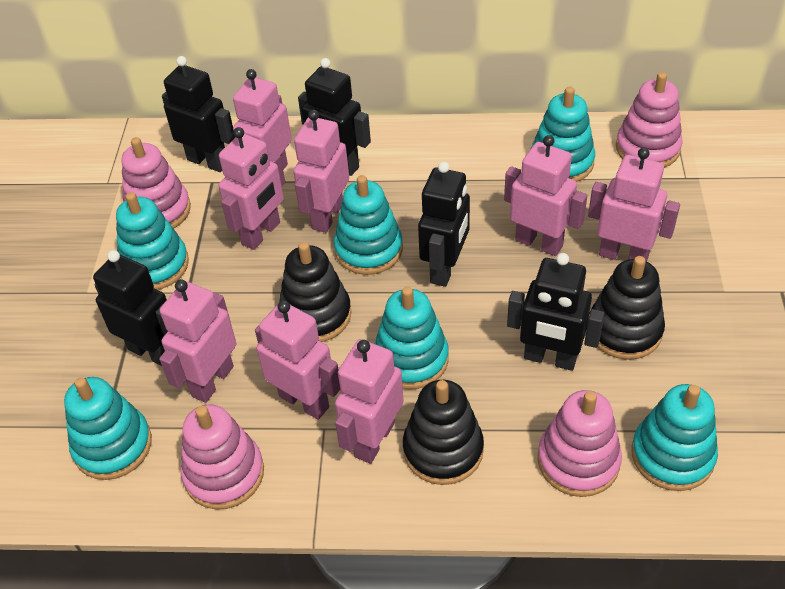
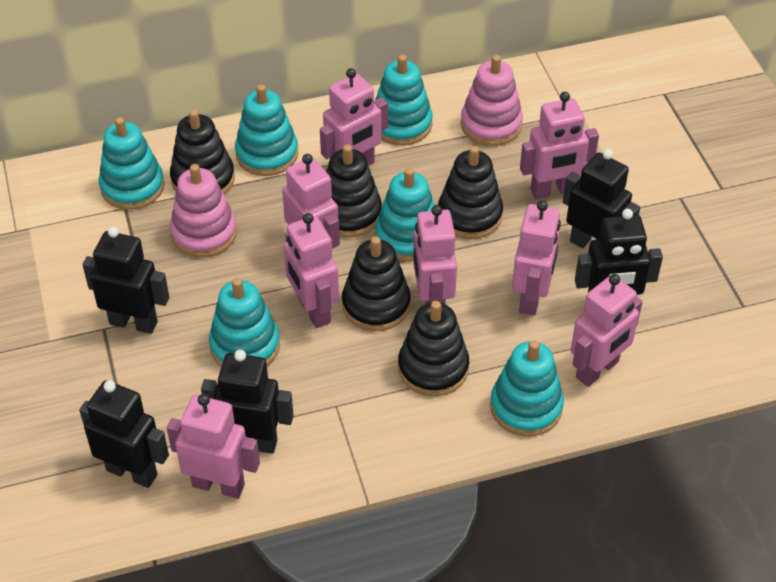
black stacking toy: 3 -> 5
pink stacking toy: 4 -> 2

